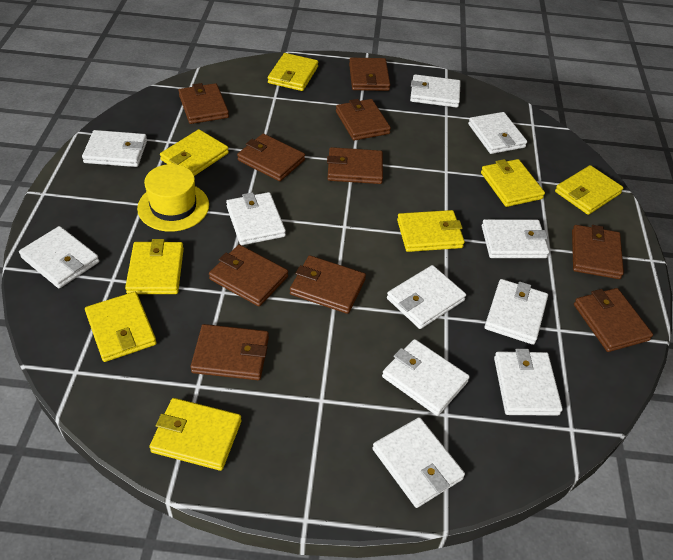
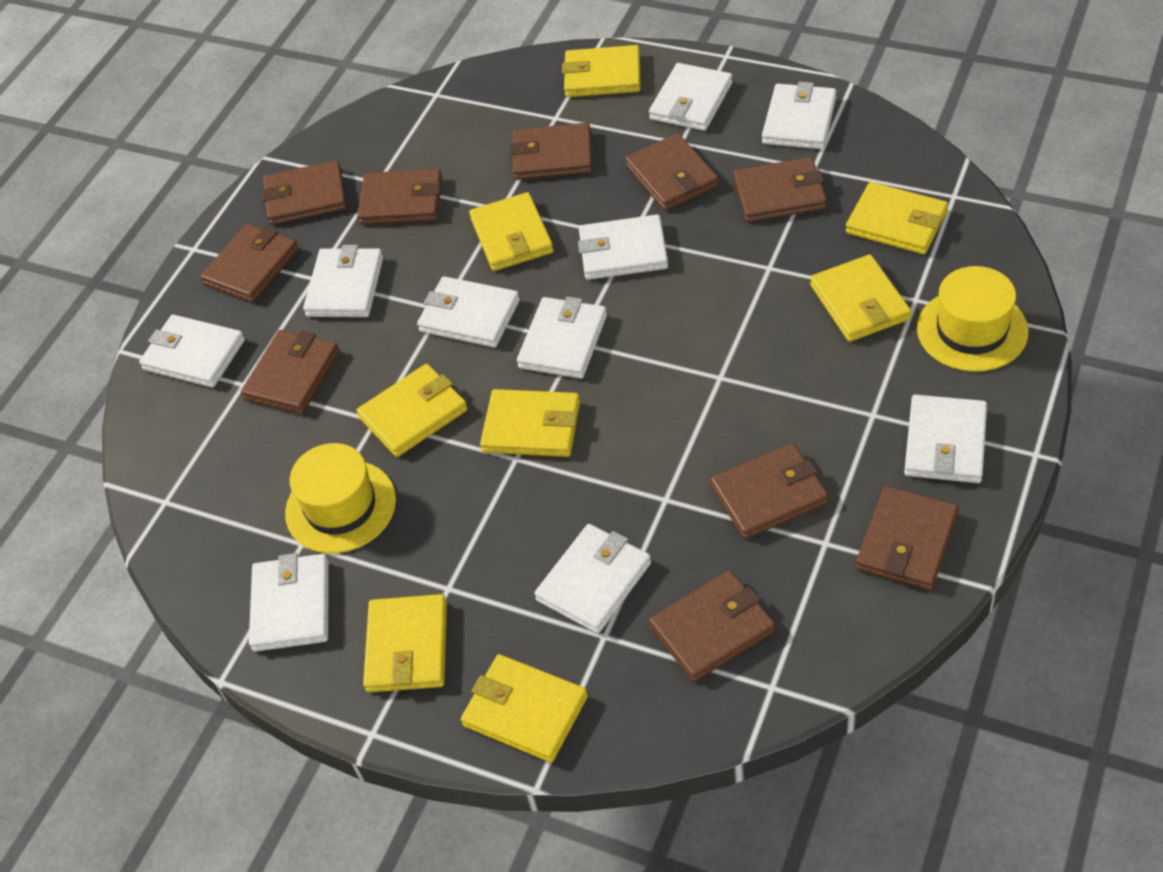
white wallet: 11 -> 10
yellow hat: 1 -> 2

